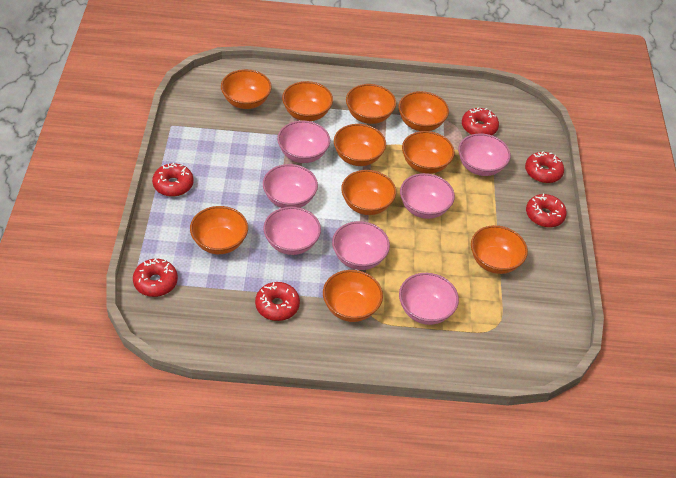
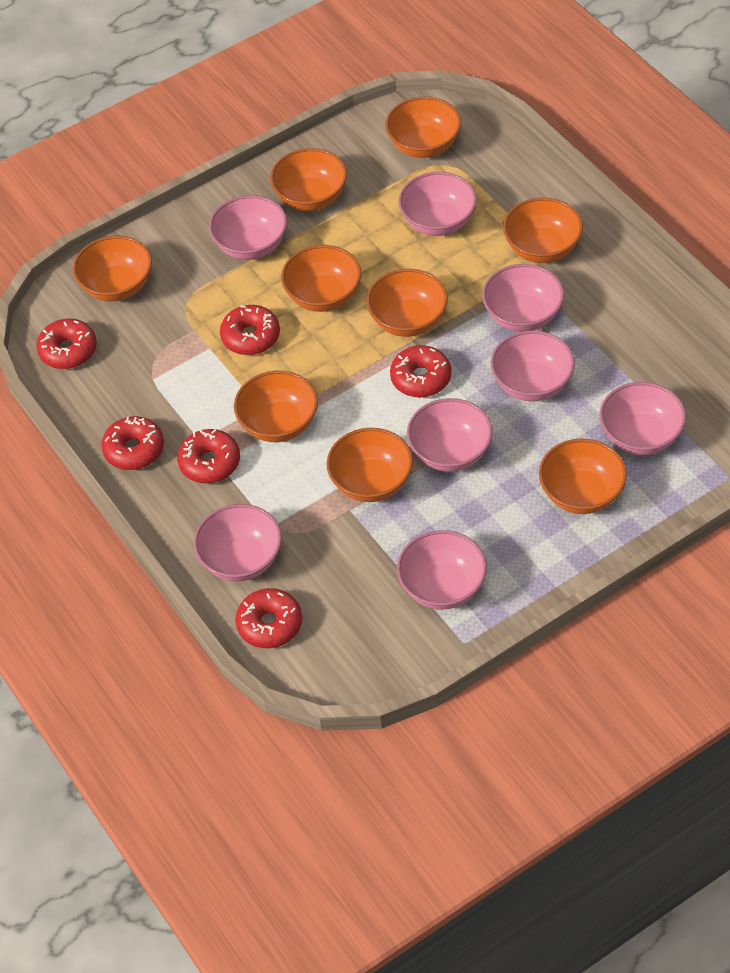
orange bowl: 10 -> 9
pink bowl: 7 -> 8

